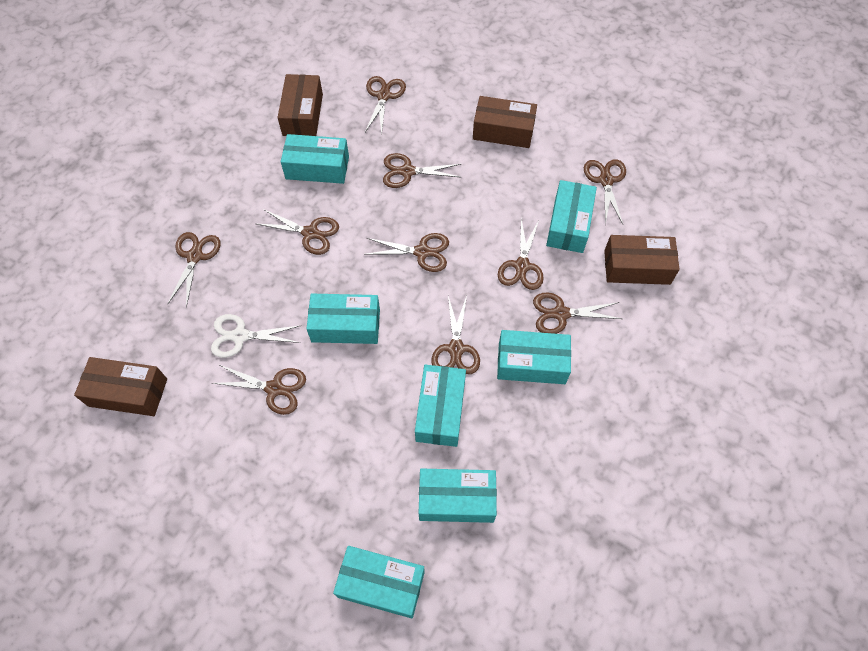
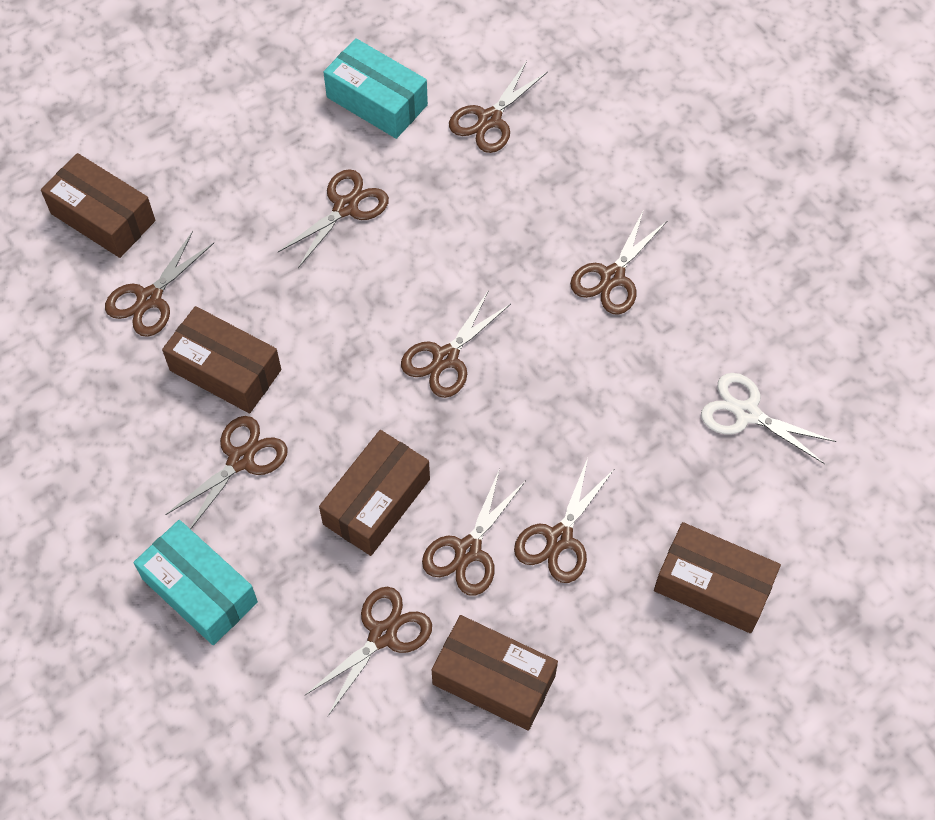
brown box: 4 -> 5
brown scissors: 10 -> 9
turquoise box: 7 -> 2

